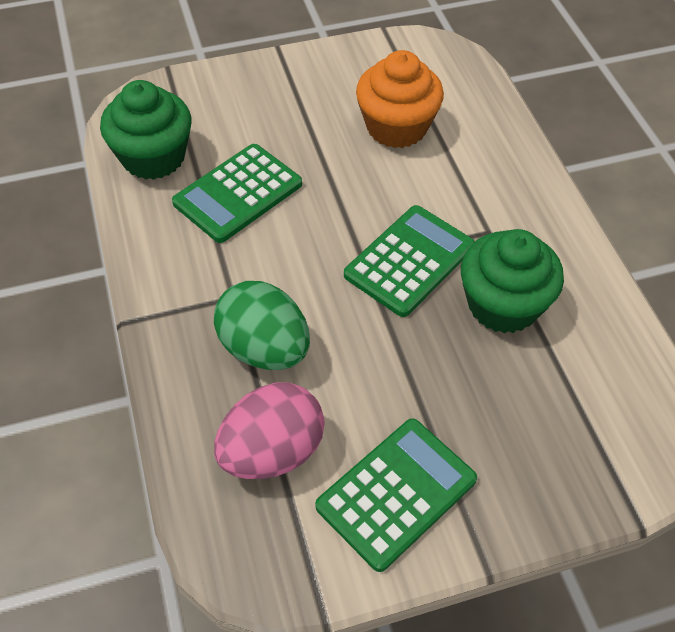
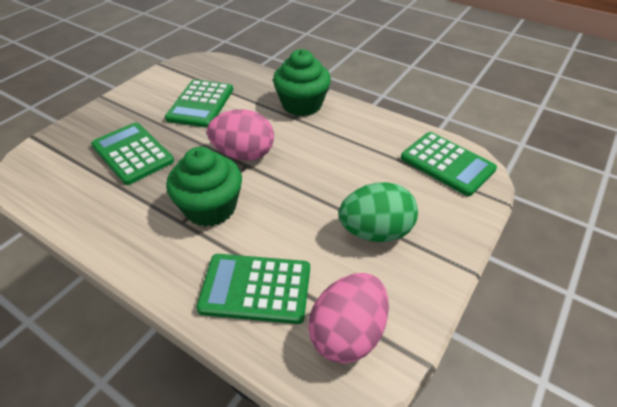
green calculator: 3 -> 4
orange cupcake: 1 -> 0
pink egg: 1 -> 2

